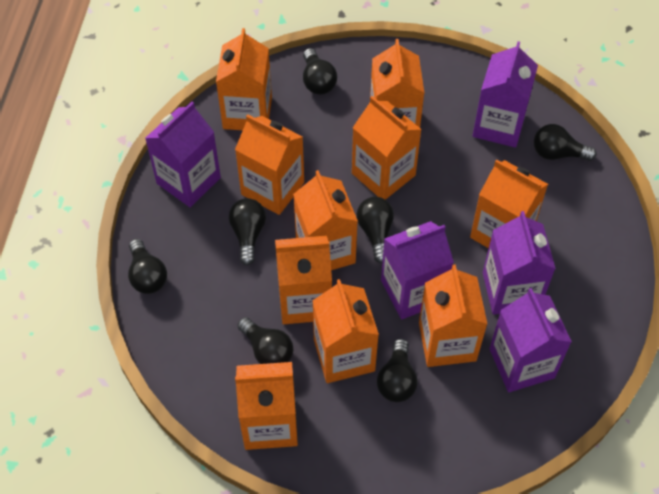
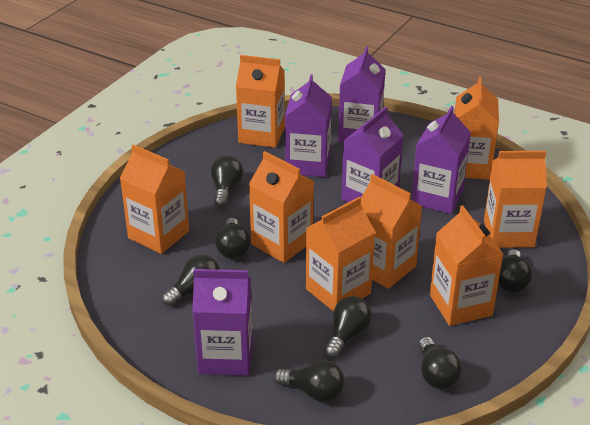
orange carton: 10 -> 8

